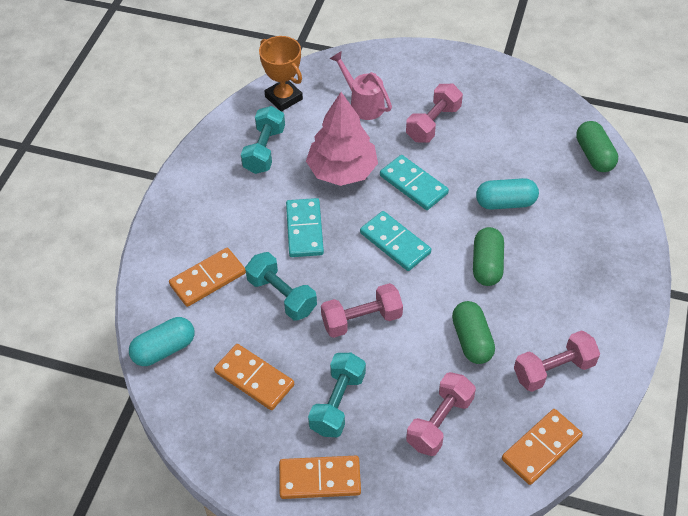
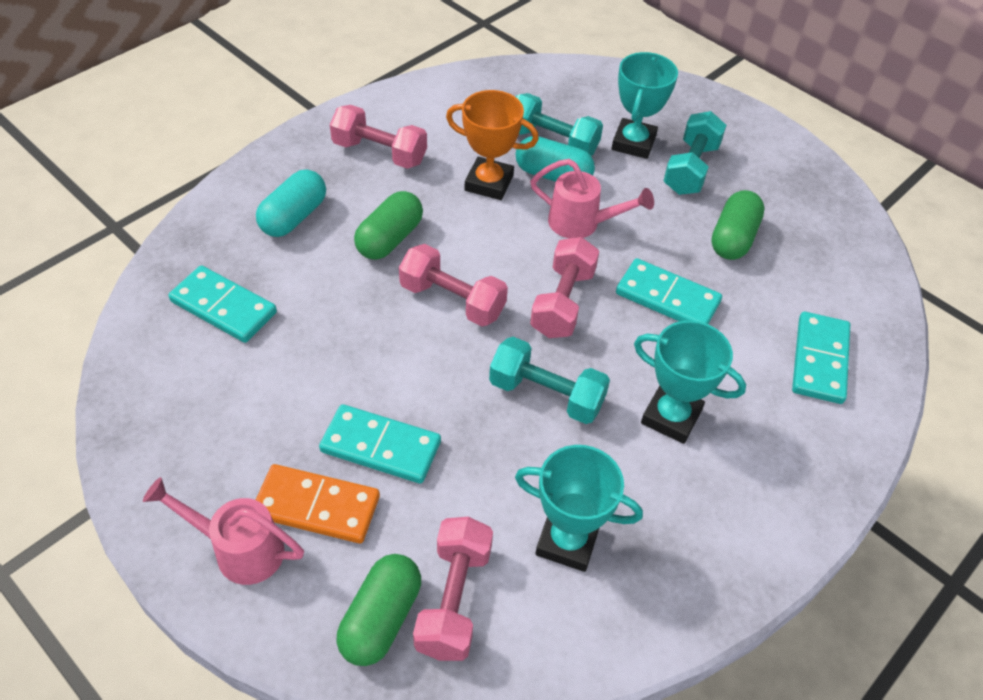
orange domino: 4 -> 1
pink tree: 1 -> 0
pink watering can: 1 -> 2
turquoise domino: 3 -> 4
turquoise trophy: 0 -> 3

